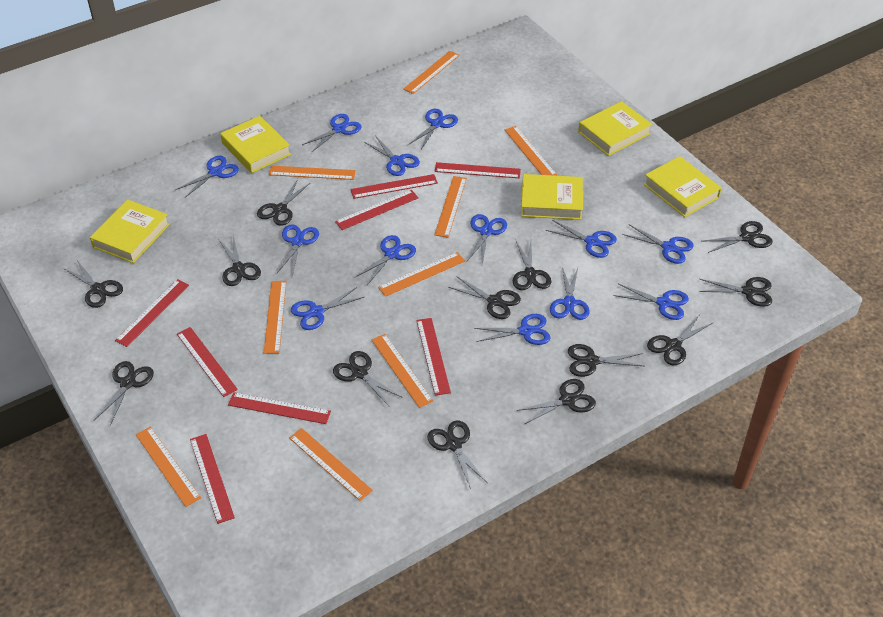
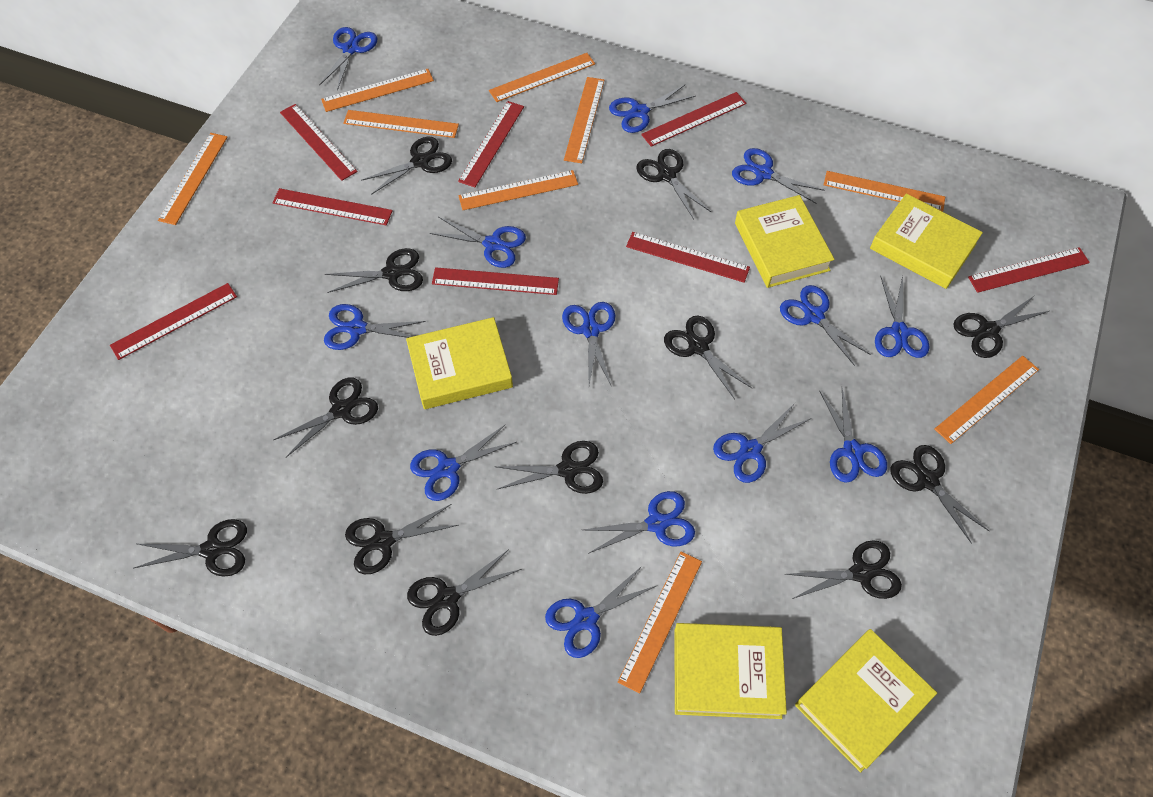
black scissors: 13 -> 12

